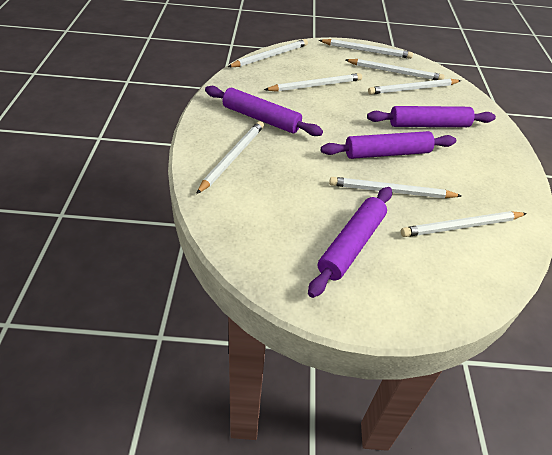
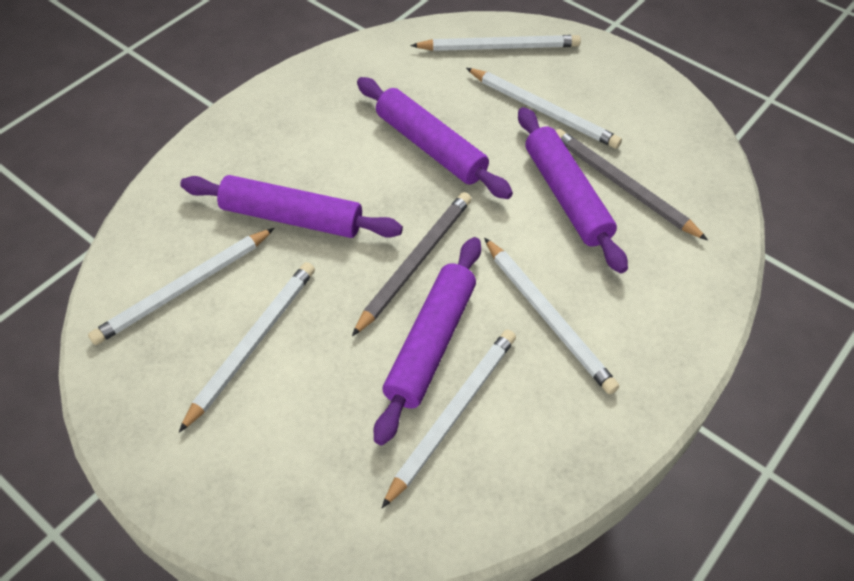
grey pencil: 0 -> 2
white pencil: 8 -> 6

